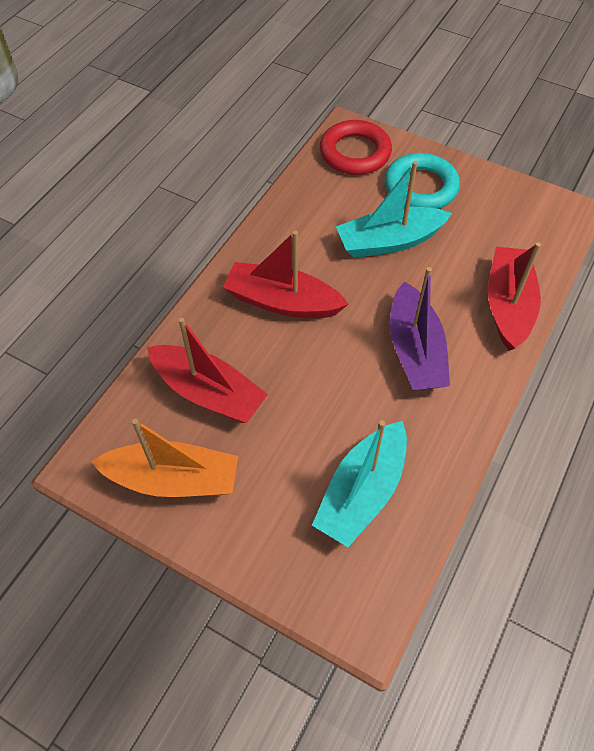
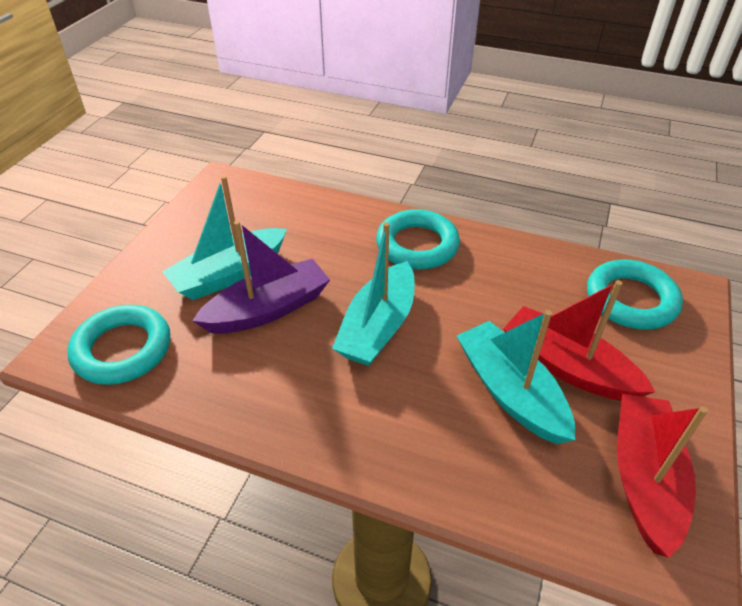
orange boat: 1 -> 0
red boat: 3 -> 2
red ring: 1 -> 0
turquoise boat: 2 -> 3
turquoise ring: 1 -> 3

